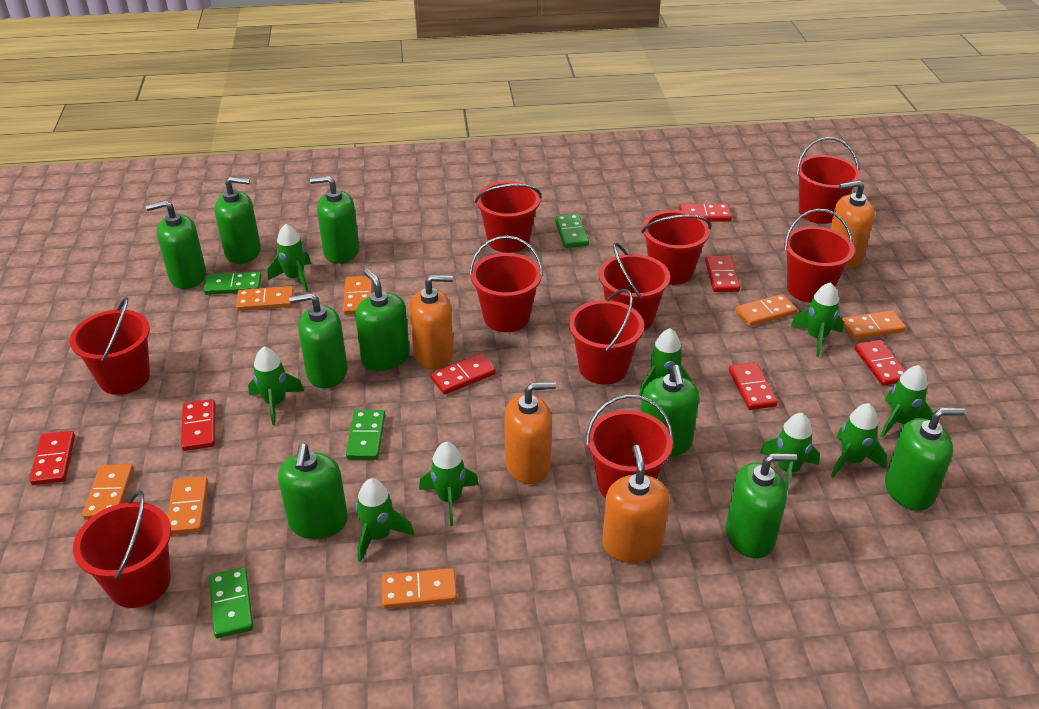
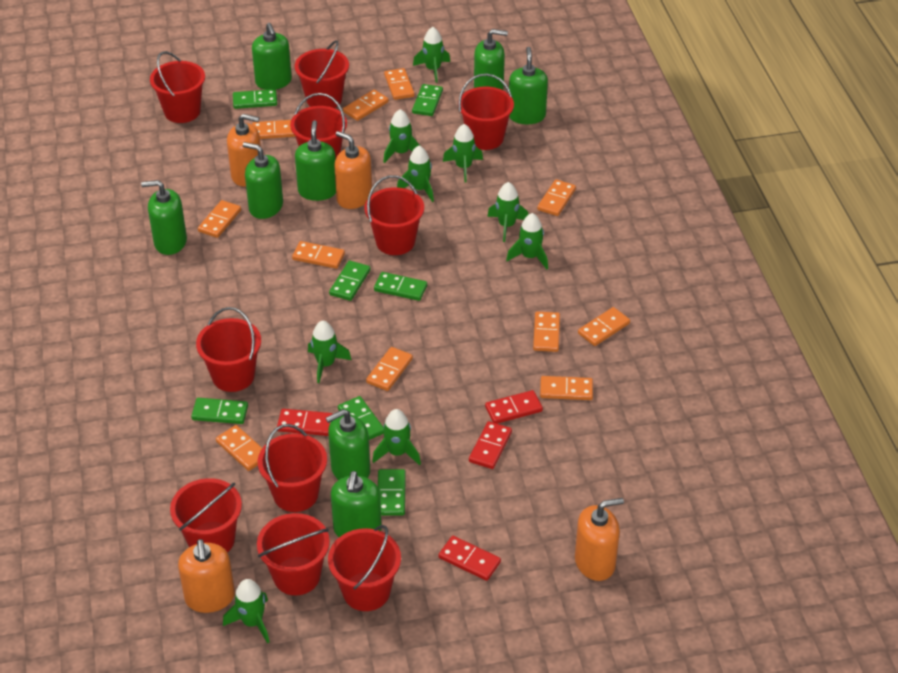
green domino: 4 -> 7
green soap dispenser: 9 -> 8
orange domino: 7 -> 11
red domino: 7 -> 4

